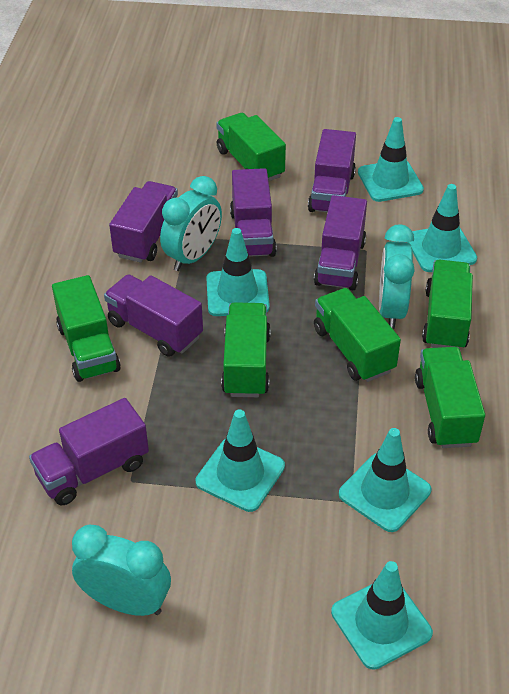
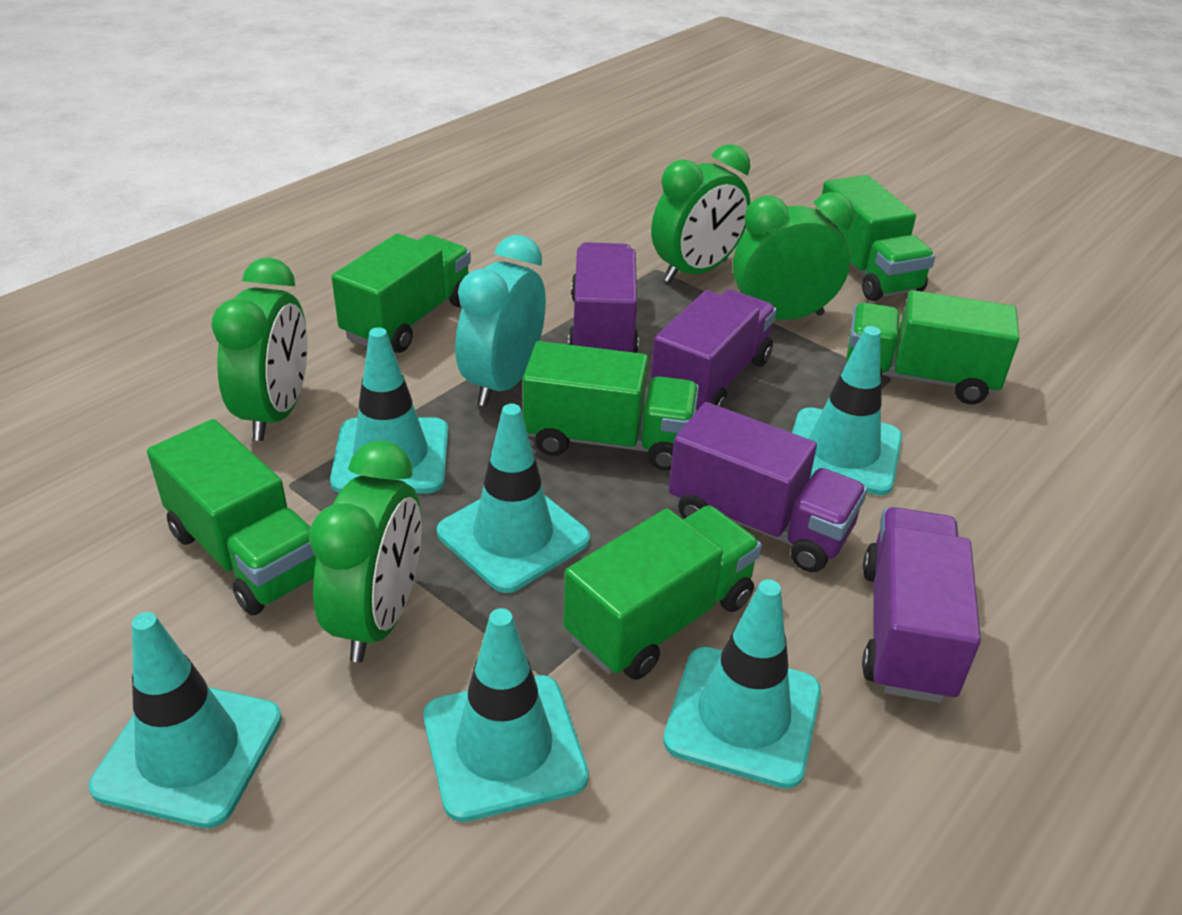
green clock: 0 -> 4
purple truck: 6 -> 4
turquoise clock: 3 -> 1

